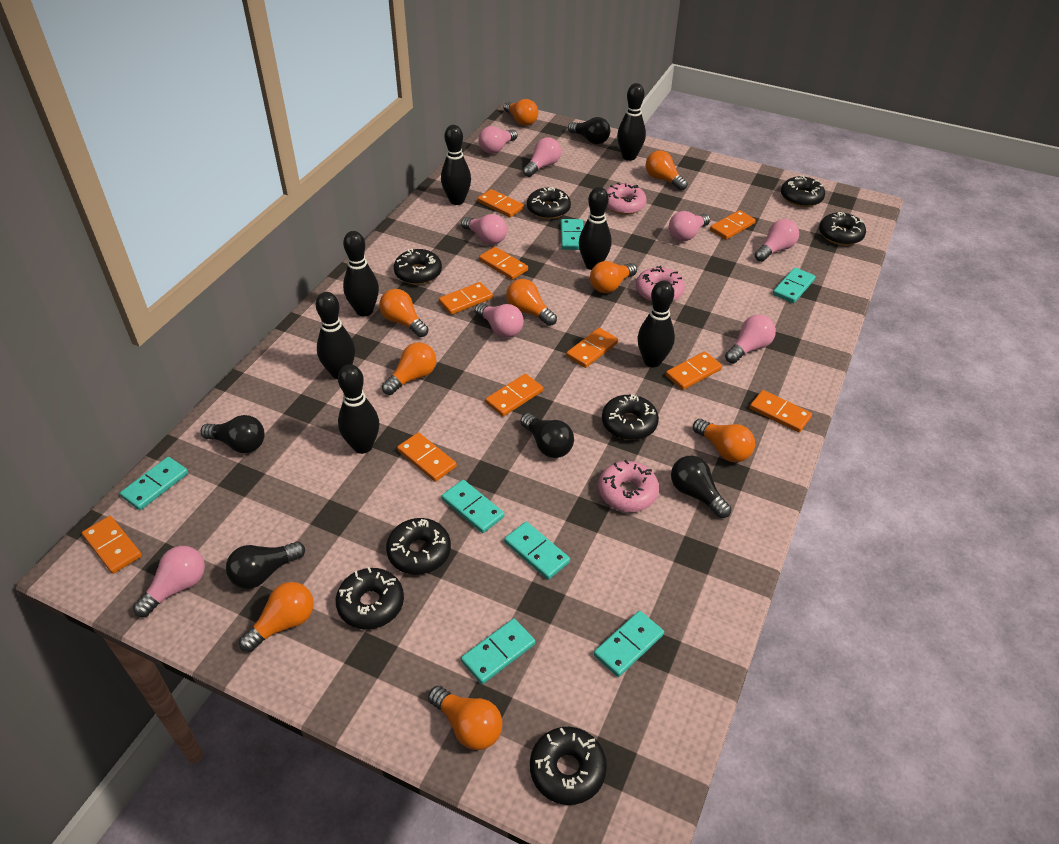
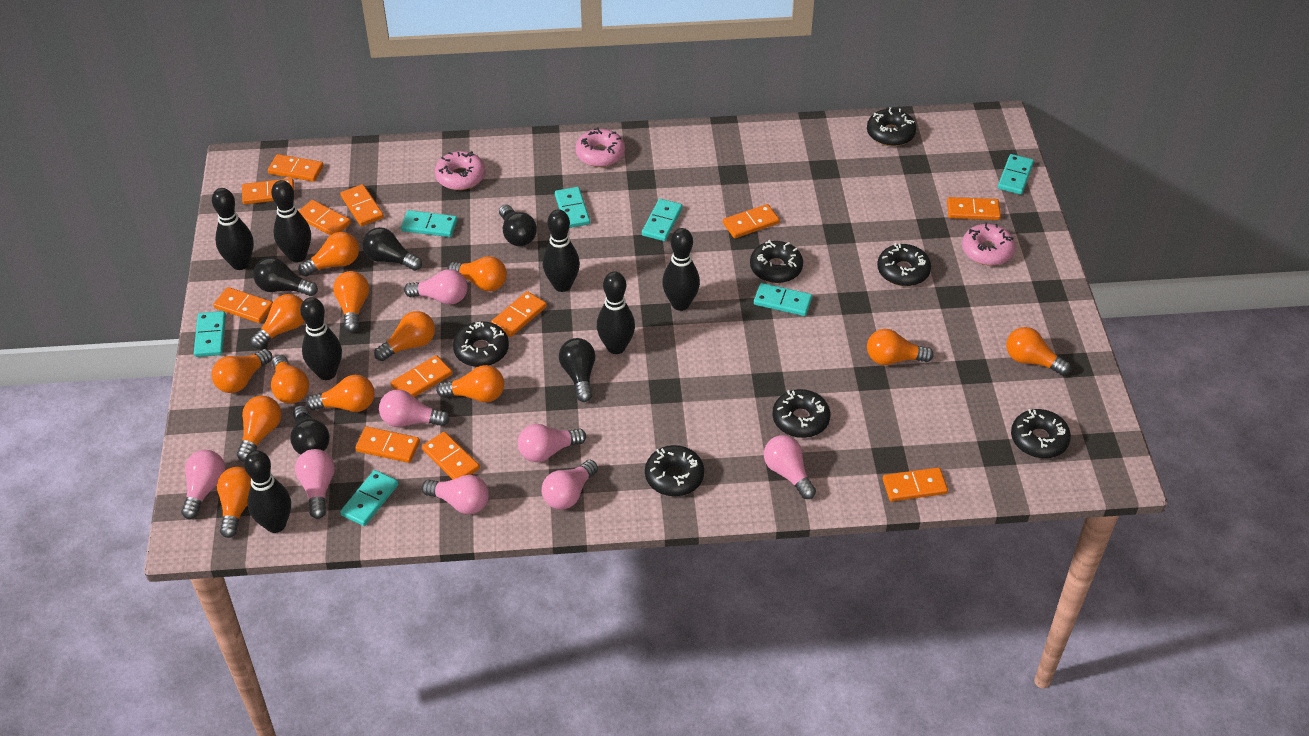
black donut: 8 -> 7
orange domino: 10 -> 12
orange light bulb: 9 -> 13

